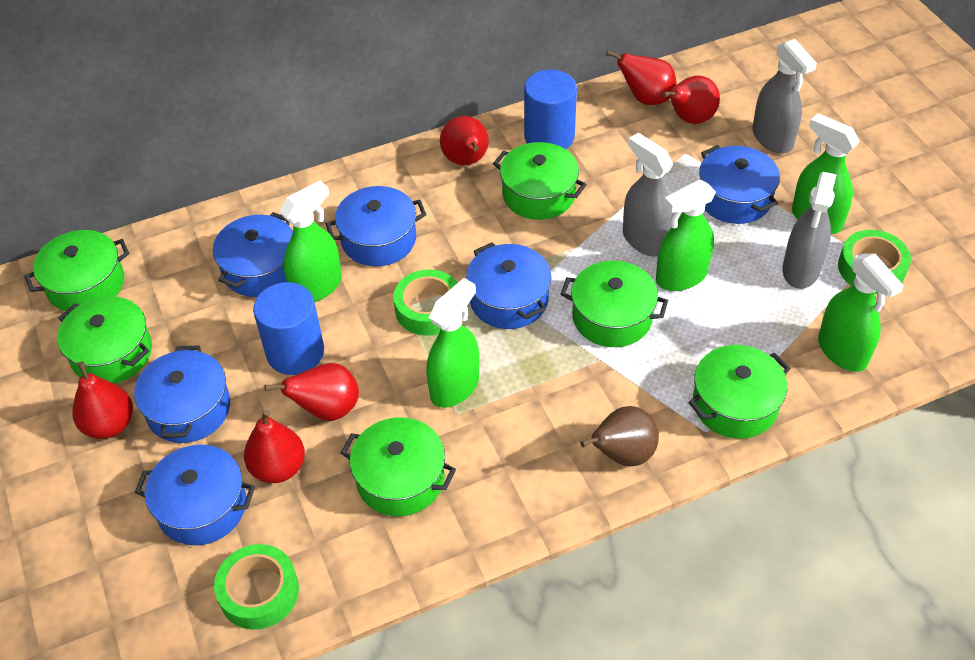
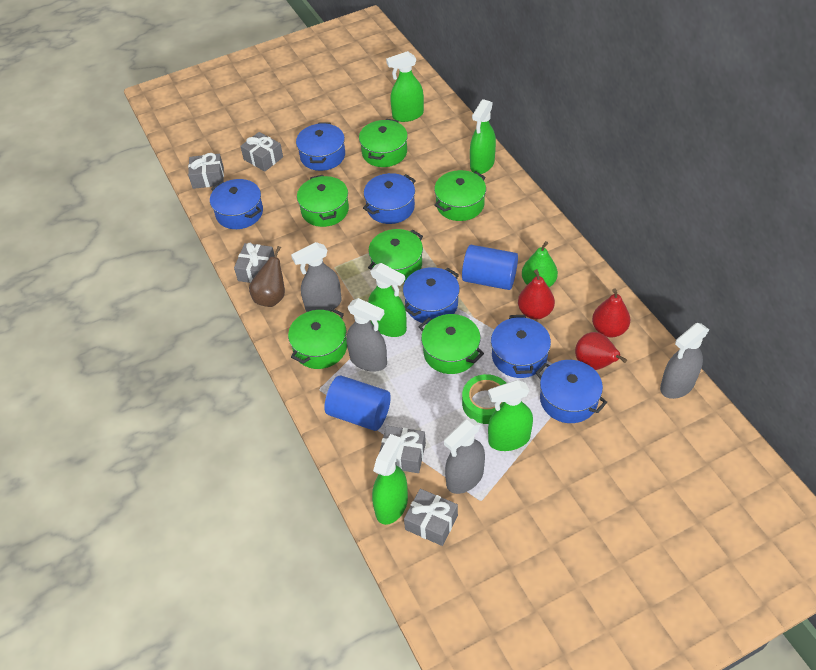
green pear: 0 -> 1
green tape: 3 -> 1
grey gift: 0 -> 5
grey spray bottle: 3 -> 4
red pear: 6 -> 3

